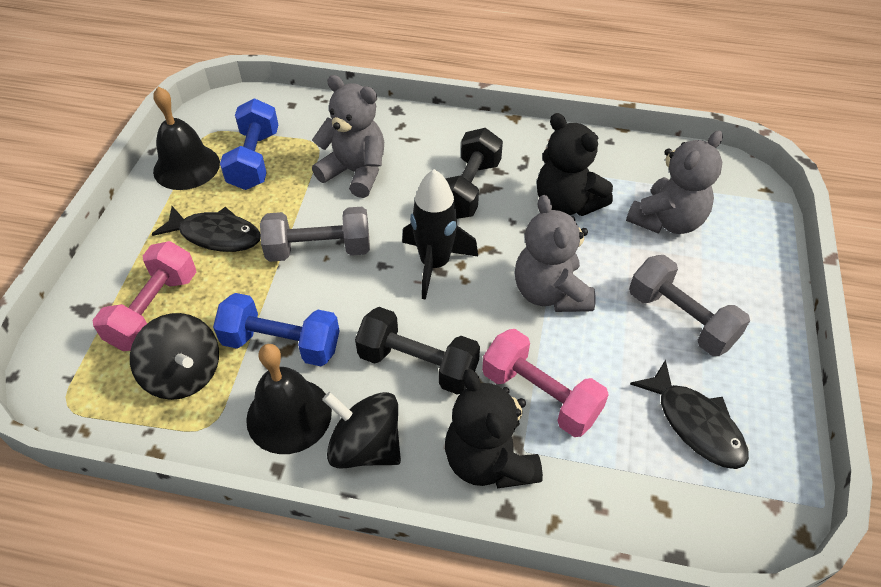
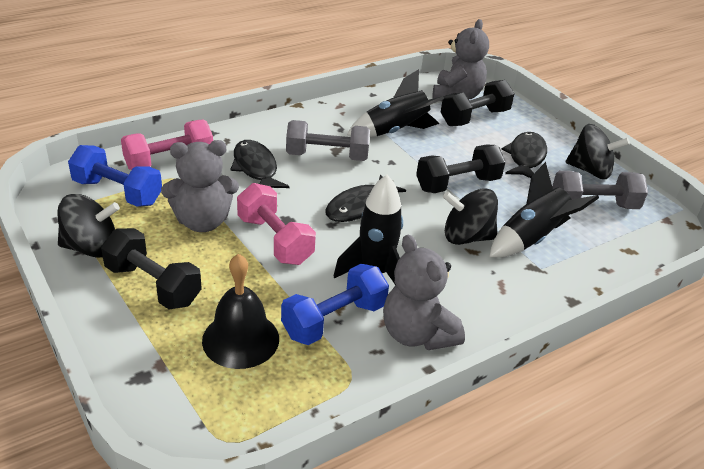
black bell: 2 -> 1
black dumbbell: 2 -> 3
black fish: 2 -> 3
black rocket: 1 -> 3
black spinning top: 2 -> 3
black teddy bear: 2 -> 0

